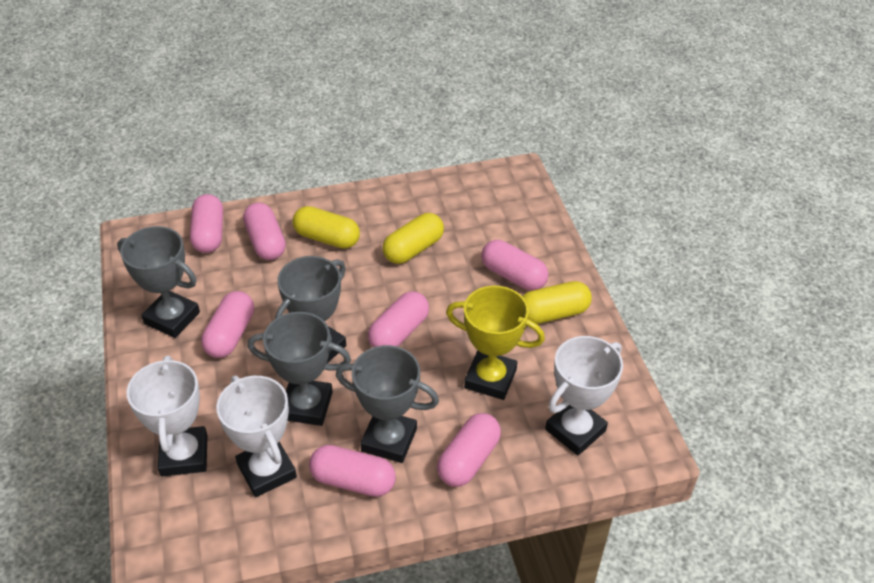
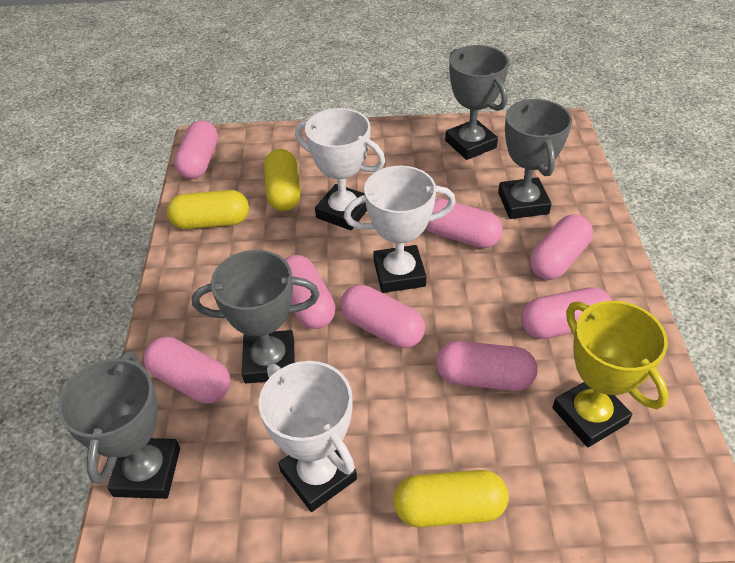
pink capsule: 7 -> 8

